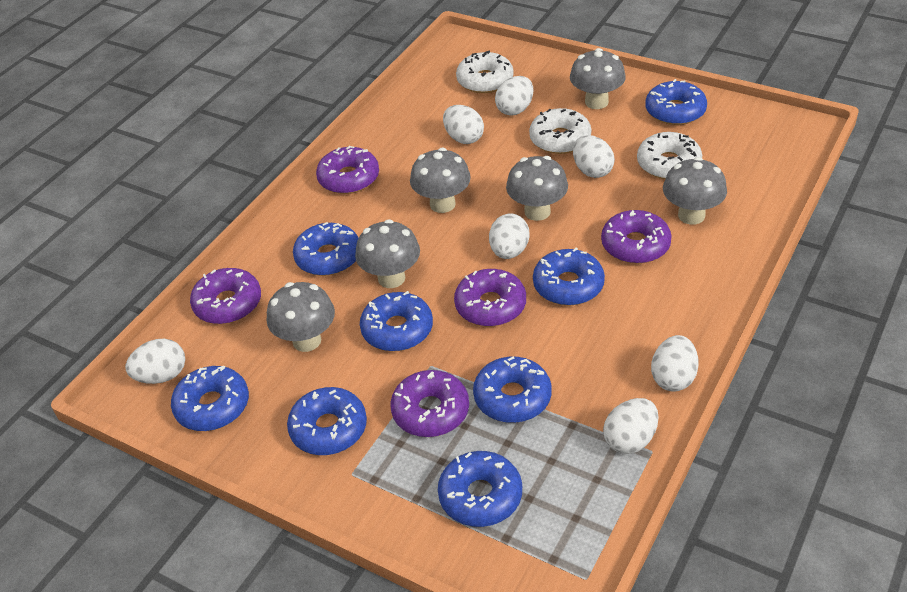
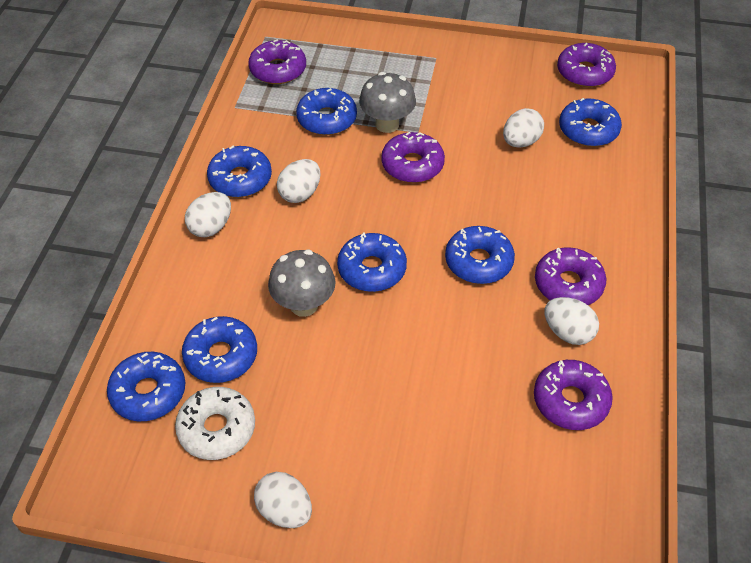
blue donut: 8 -> 7
grey mushroom: 6 -> 2
white donut: 3 -> 1
white egg: 7 -> 5

